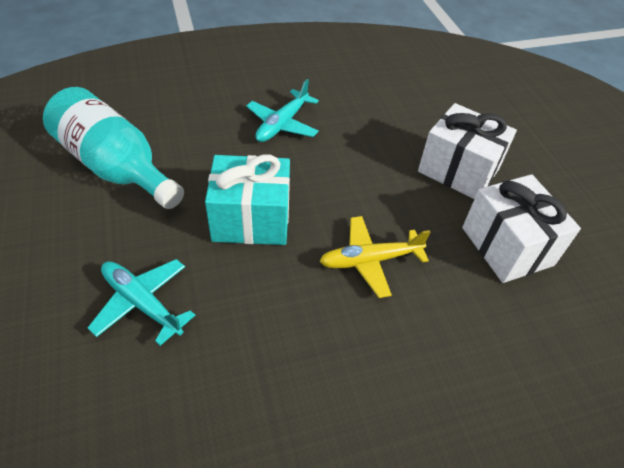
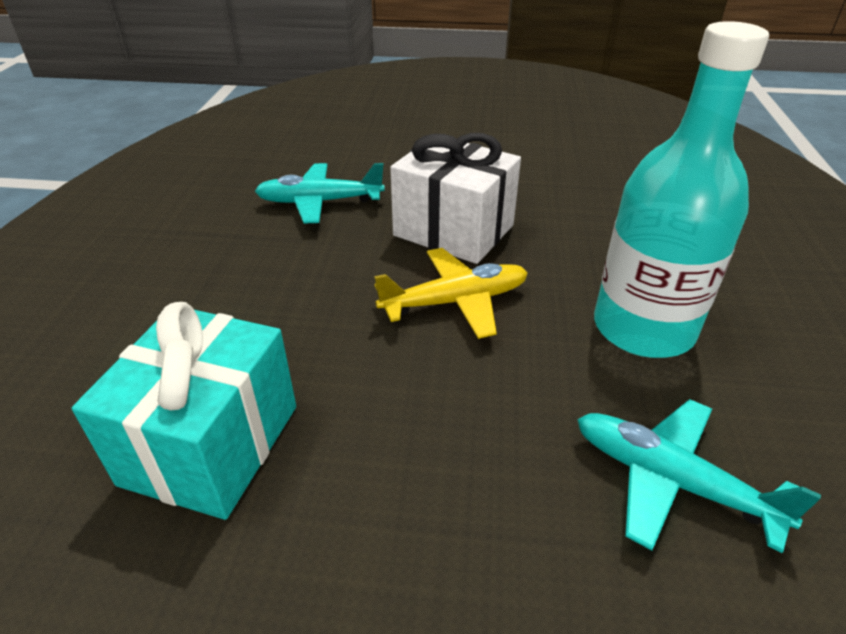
white gift: 2 -> 1

